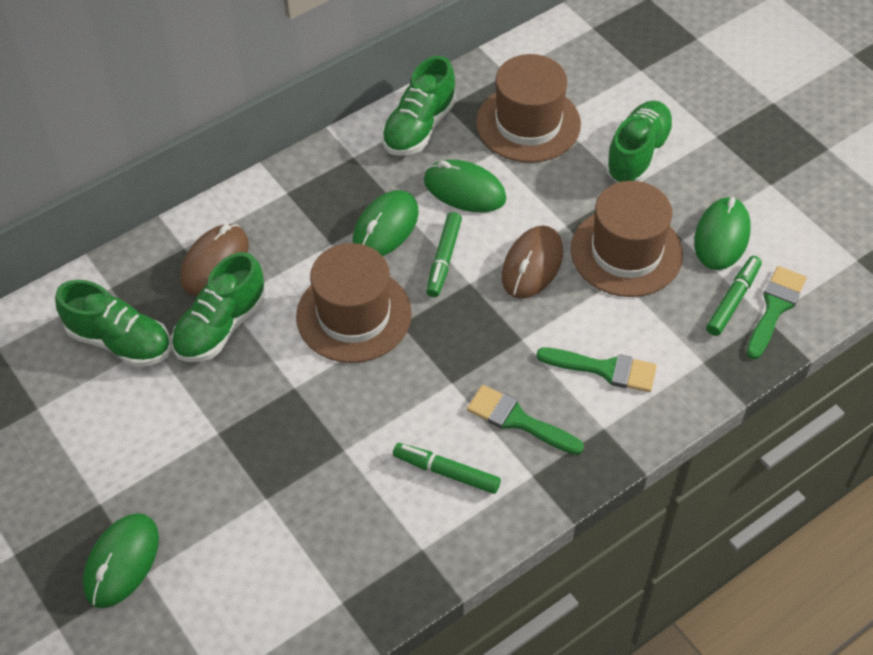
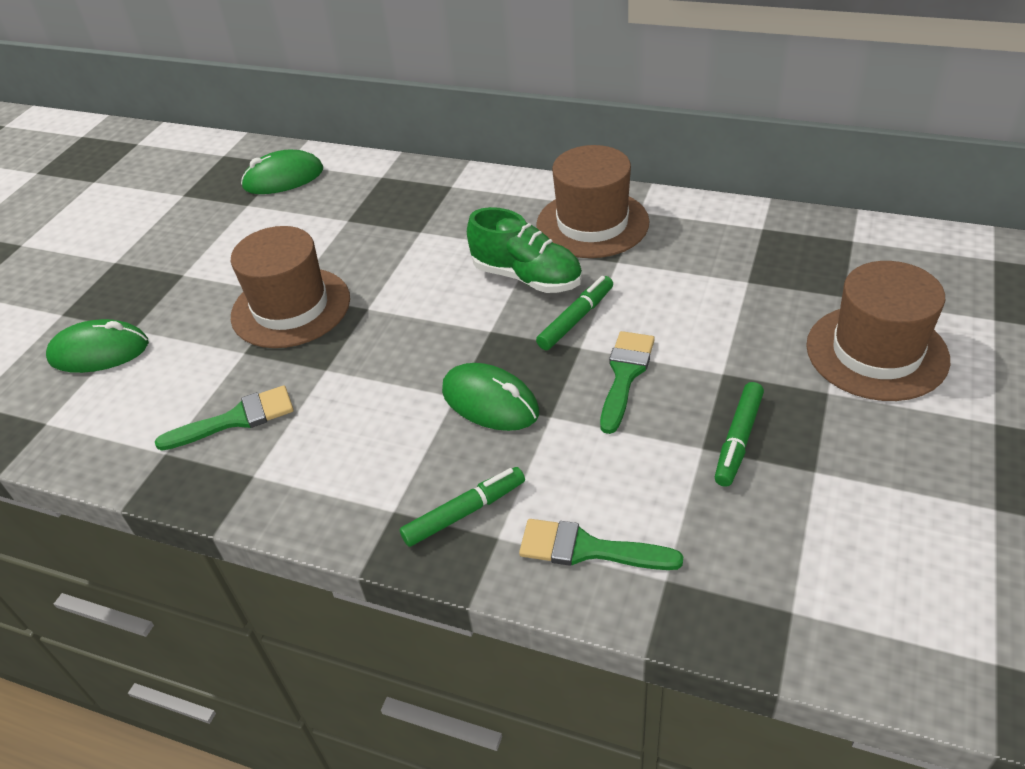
brown mouse: 2 -> 0
green mouse: 4 -> 3
green shoe: 4 -> 1

